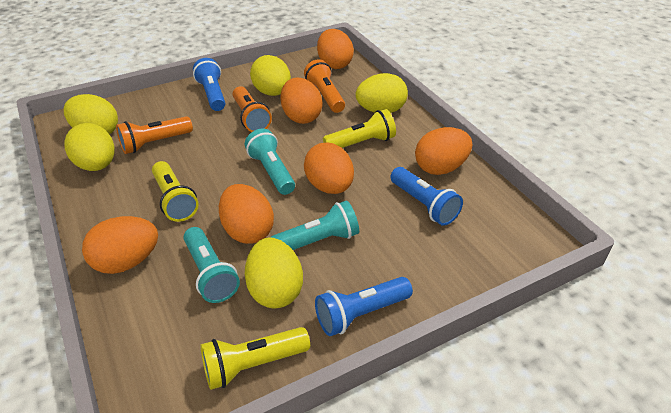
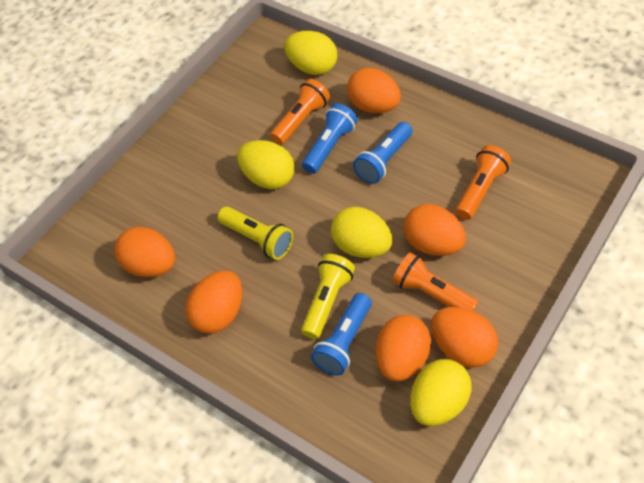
turquoise flashlight: 3 -> 0
yellow egg: 5 -> 4
yellow flashlight: 3 -> 2

